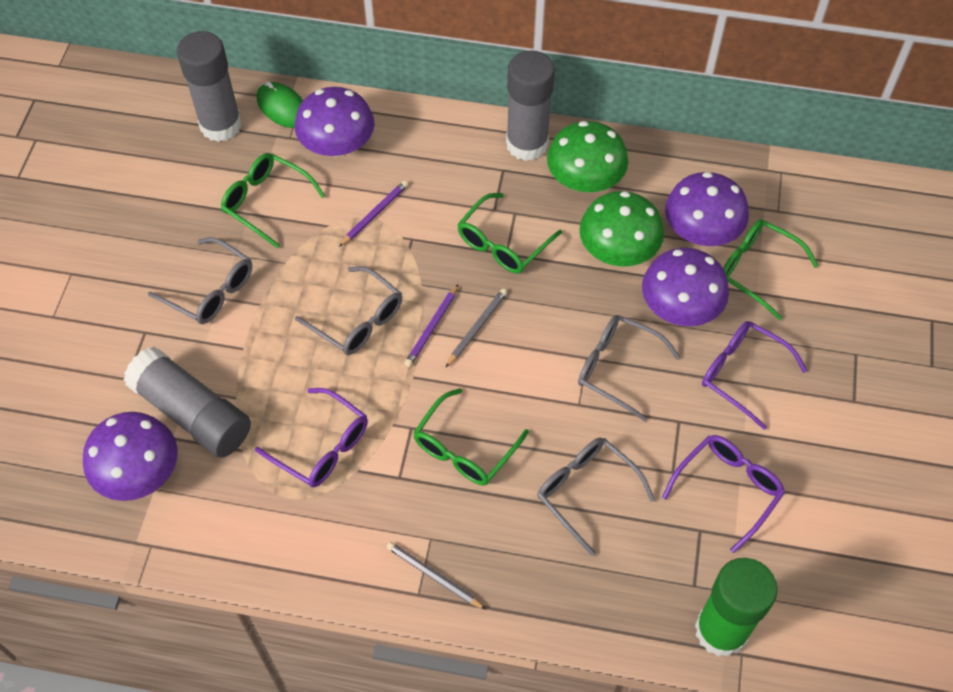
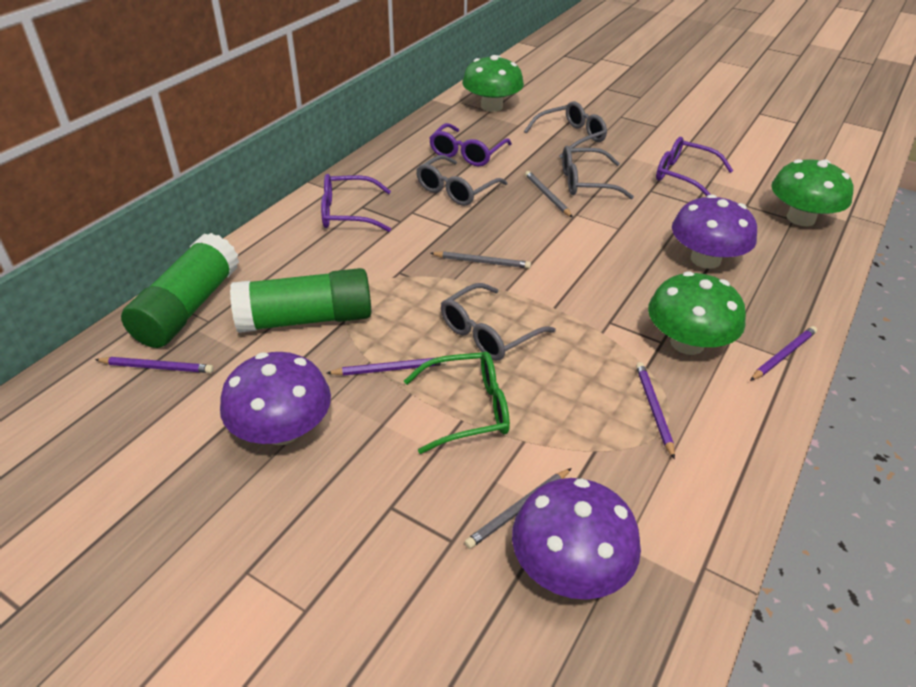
green glasses: 4 -> 1
green glue stick: 1 -> 2
green mouse: 1 -> 0
green mushroom: 2 -> 3
grey glue stick: 3 -> 0
grey pencil: 2 -> 3
purple mushroom: 4 -> 3
purple pencil: 2 -> 4

